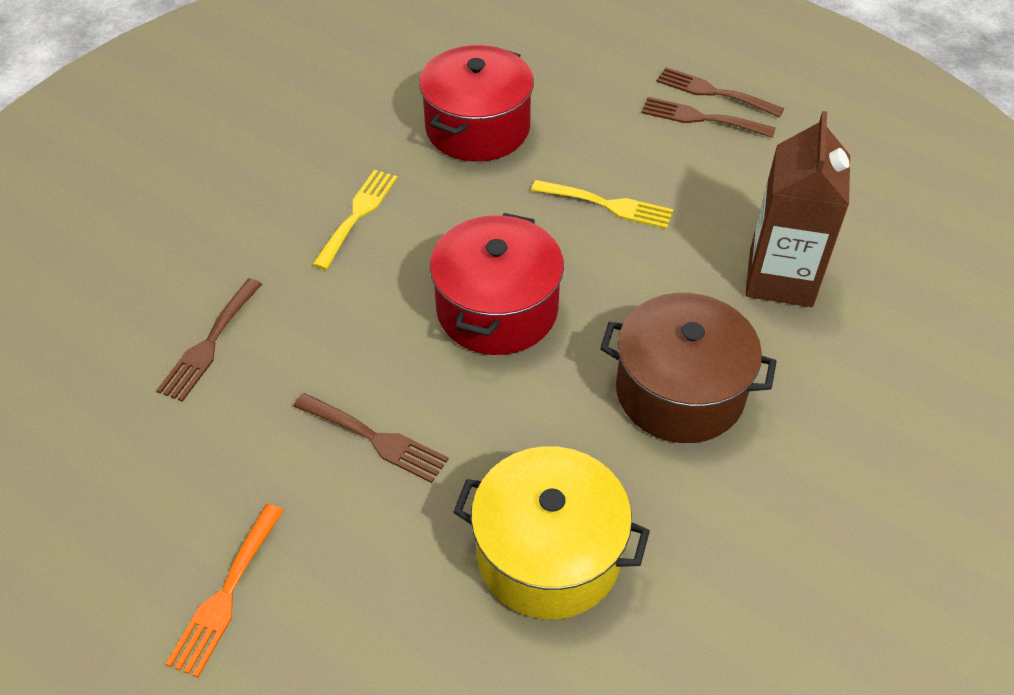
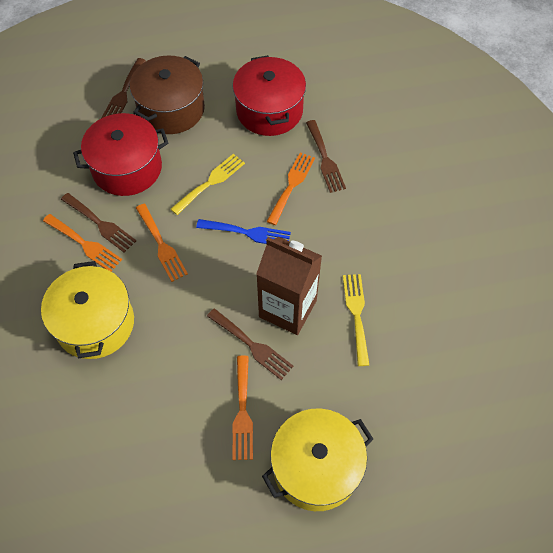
blue fork: 0 -> 1
orange fork: 1 -> 4
yellow pot: 1 -> 2

